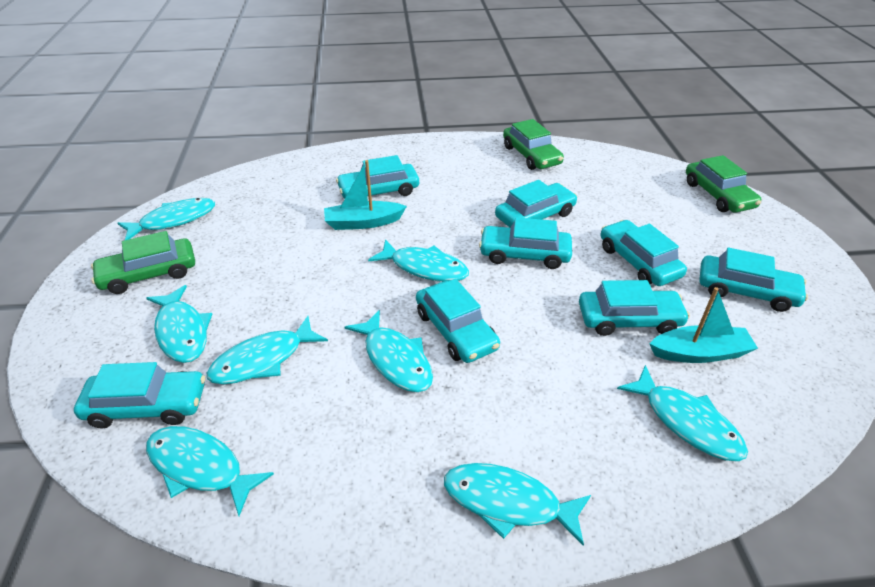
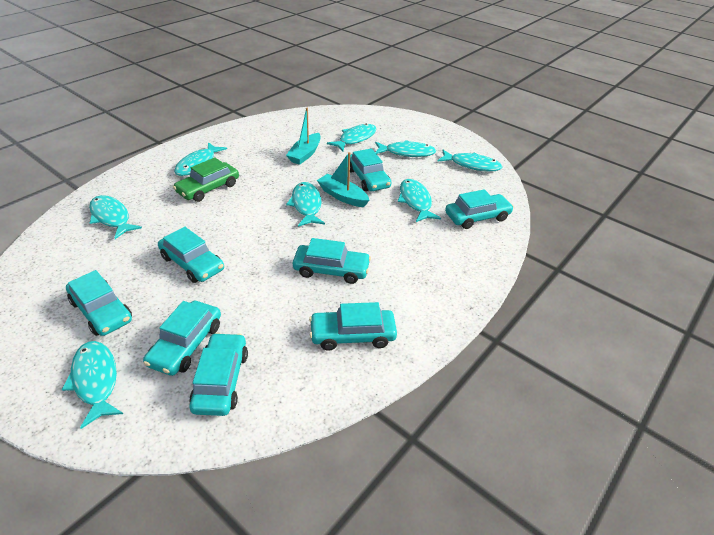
green car: 3 -> 1

